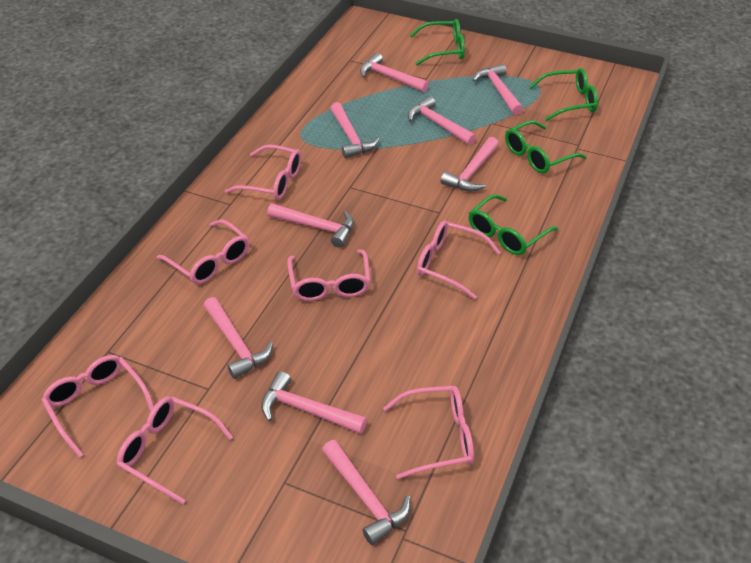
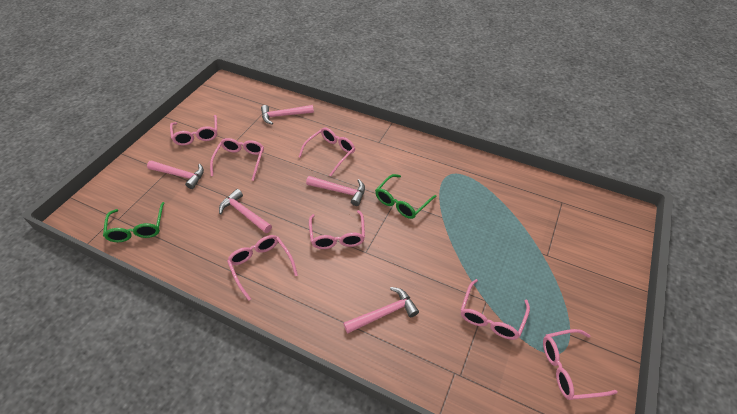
green glasses: 4 -> 2
pink hammer: 9 -> 5

